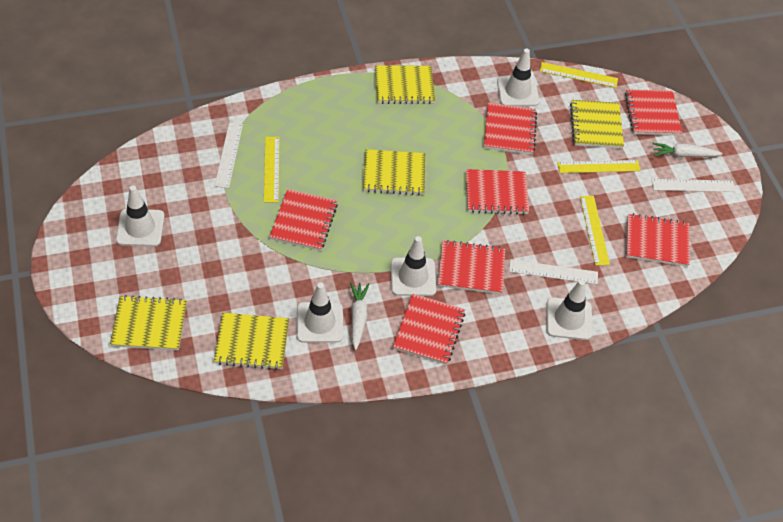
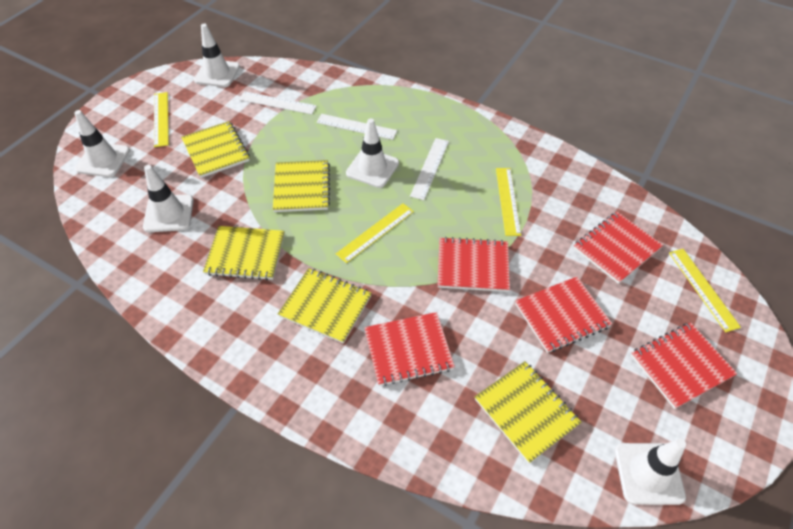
red notebook: 7 -> 5
white carrot: 2 -> 0

